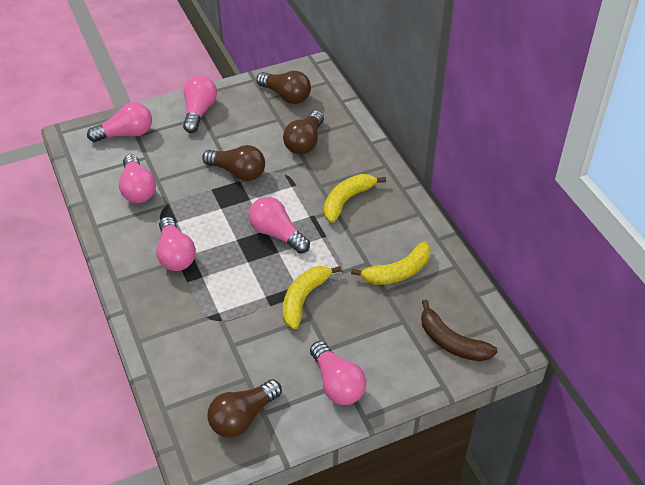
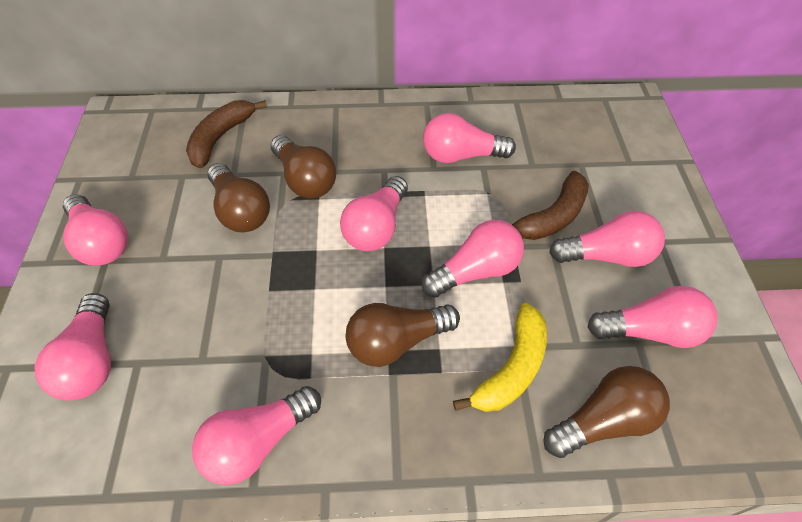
brown banana: 1 -> 2
pink light bulb: 6 -> 8
yellow banana: 3 -> 1

